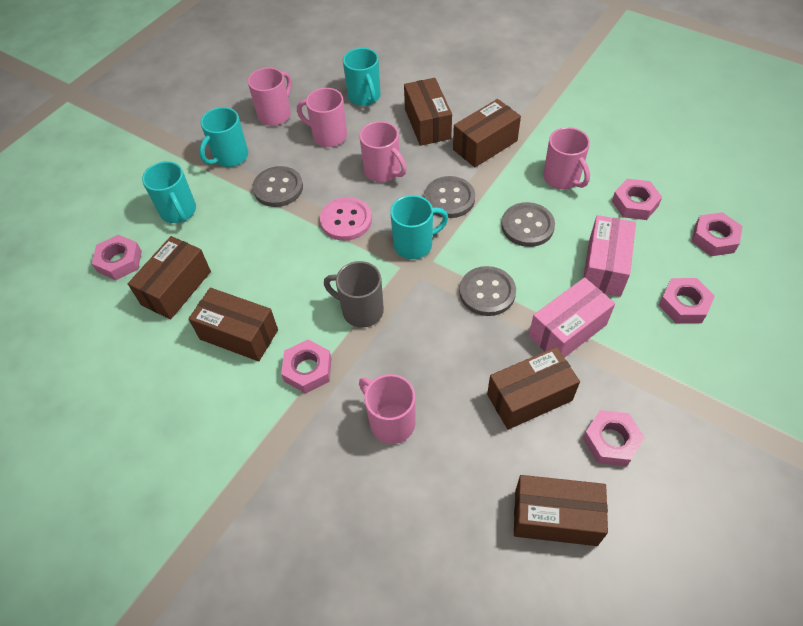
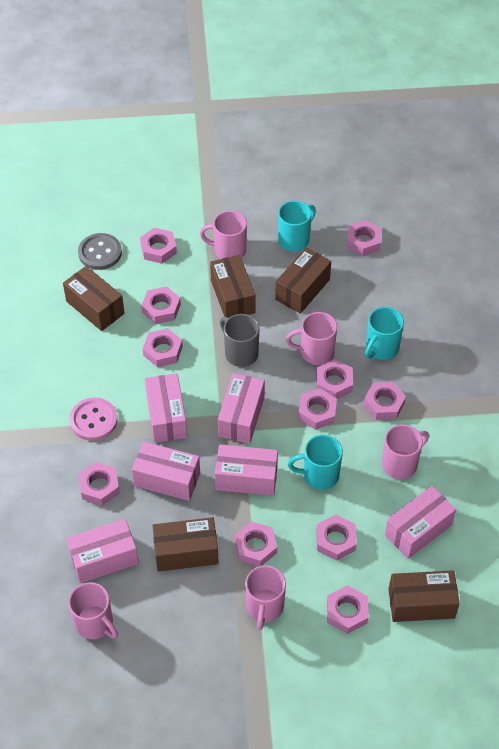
brown box: 6 -> 5
grey button: 4 -> 1
pink box: 2 -> 6
pink nut: 6 -> 11
turquoise mug: 4 -> 3

